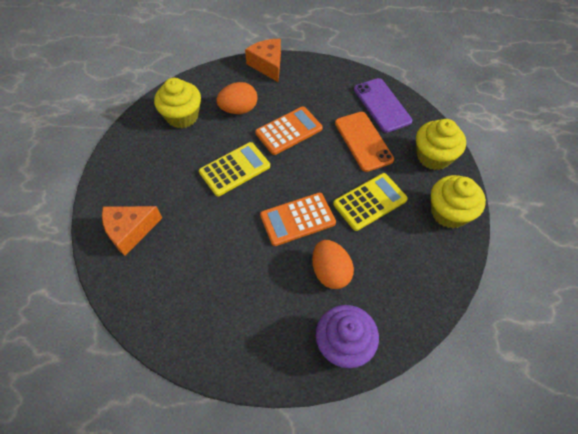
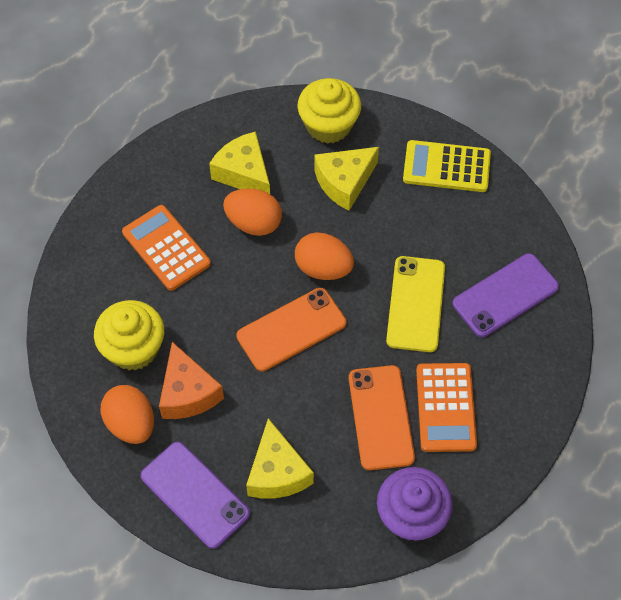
orange cheese: 2 -> 1
orange egg: 2 -> 3
orange phone: 1 -> 2
purple phone: 1 -> 2
yellow calculator: 2 -> 1
yellow cheese: 0 -> 3
yellow cupcake: 3 -> 2
yellow phone: 0 -> 1

